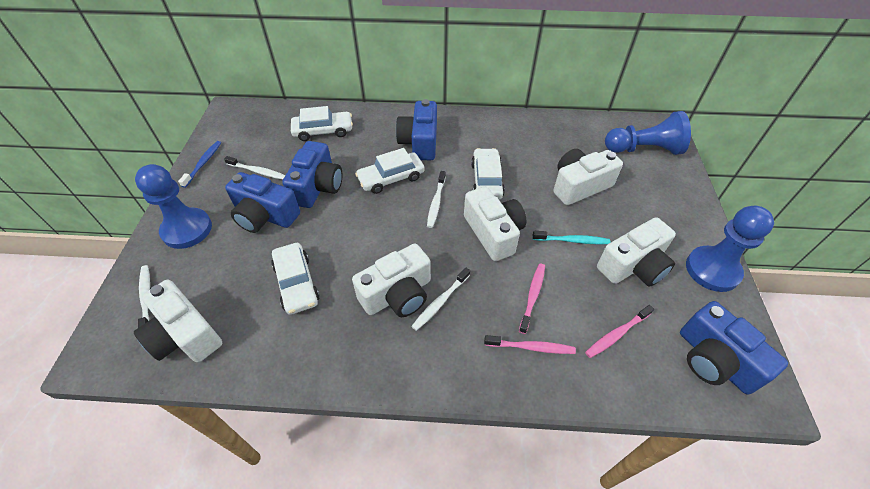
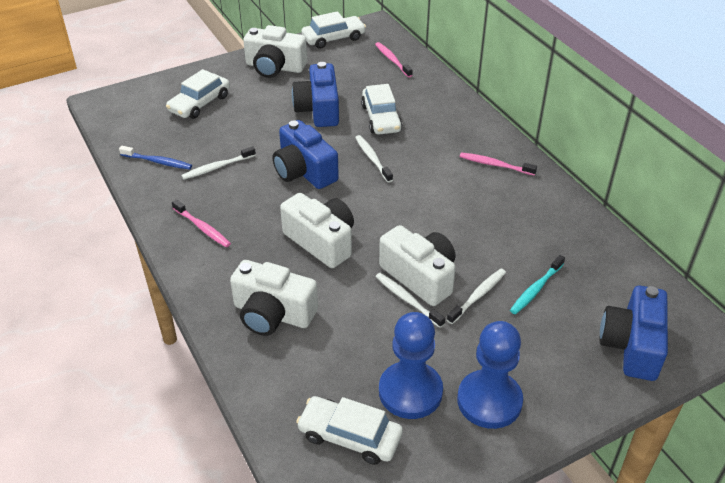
blue camera: 4 -> 3
blue pawn: 3 -> 2
white camera: 5 -> 4

